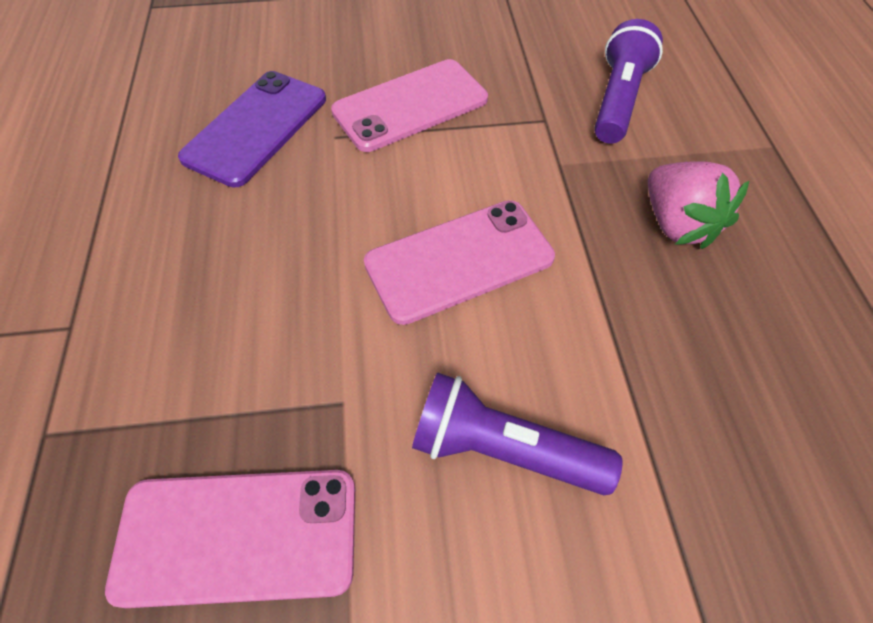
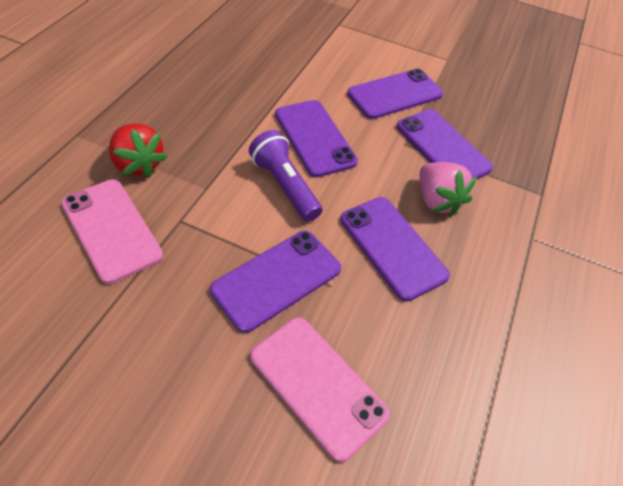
pink phone: 3 -> 2
purple flashlight: 2 -> 1
purple phone: 1 -> 5
red strawberry: 0 -> 1

